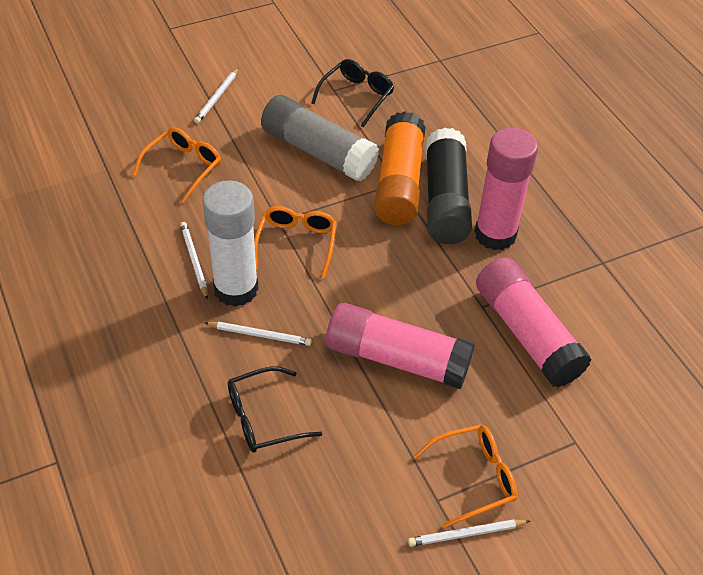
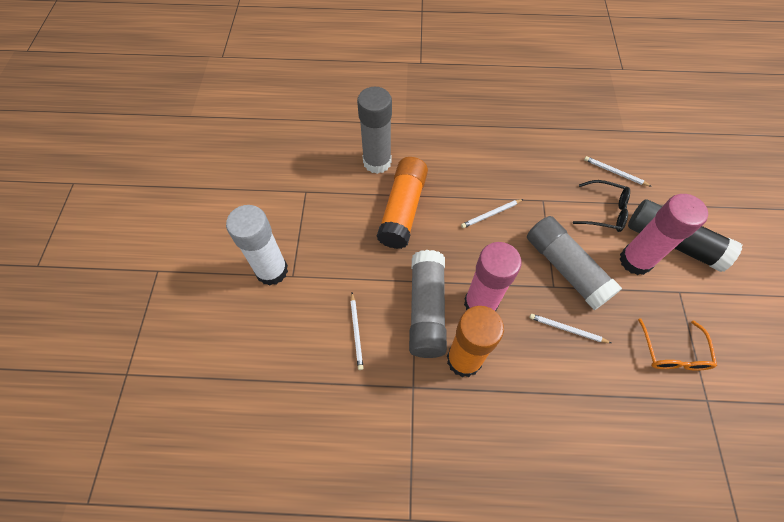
black glasses: 2 -> 1
grey glue stick: 1 -> 3
orange glasses: 3 -> 1
orange glue stick: 1 -> 2
pink glue stick: 3 -> 2

